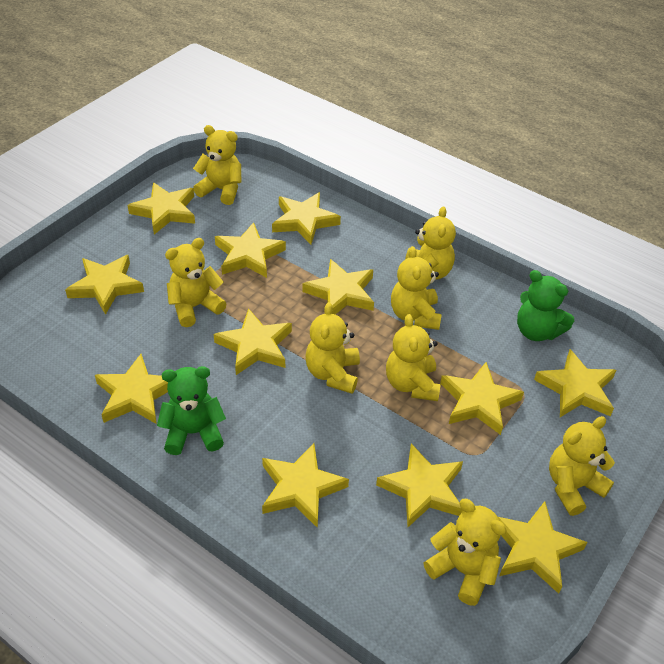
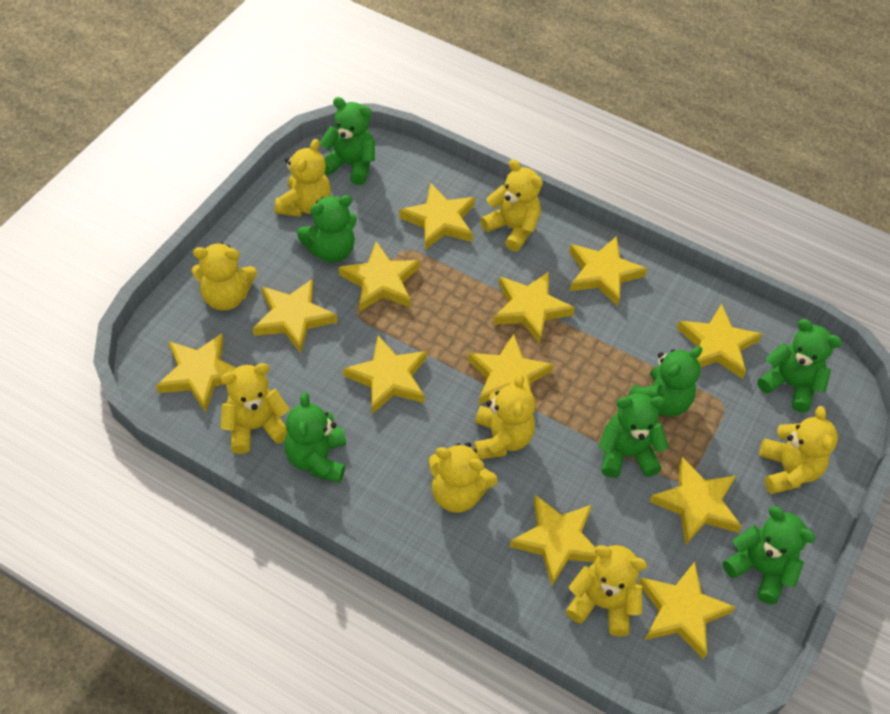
green teddy bear: 2 -> 7

